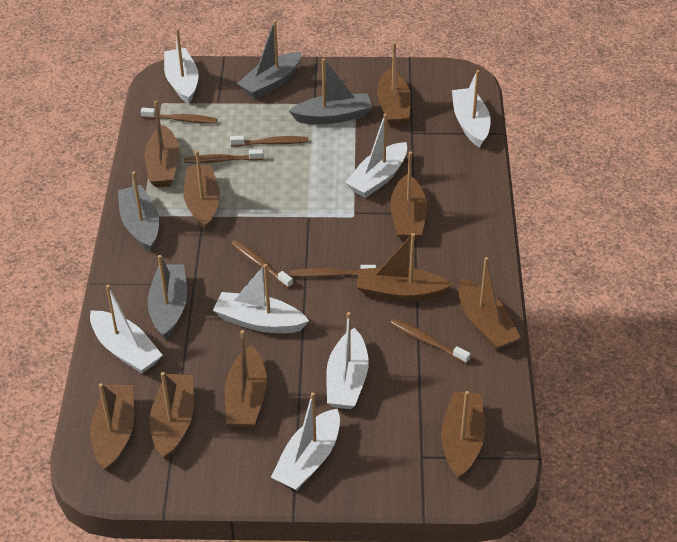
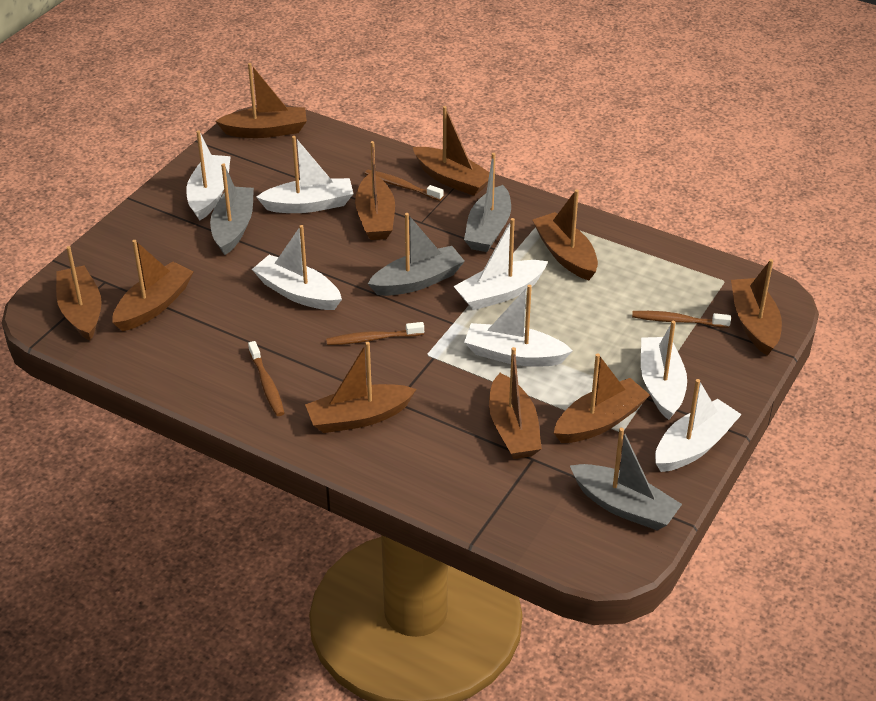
brown toothbrush: 6 -> 4

